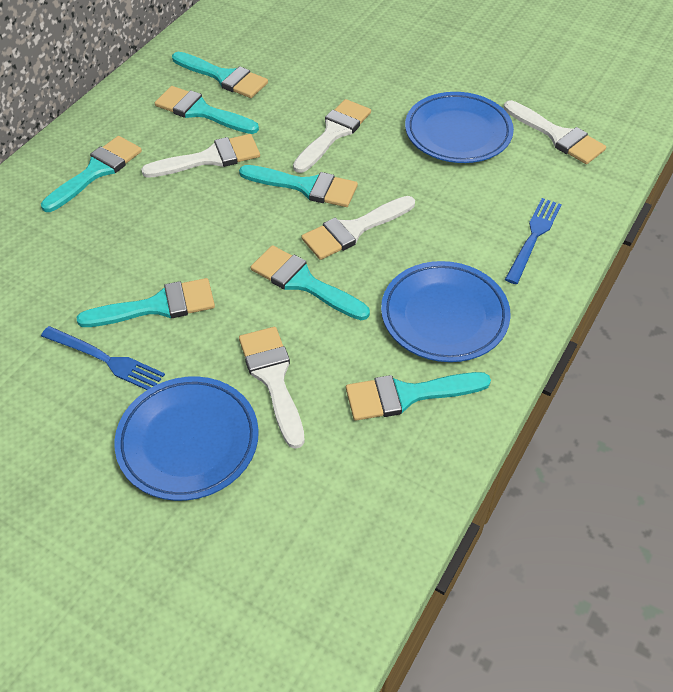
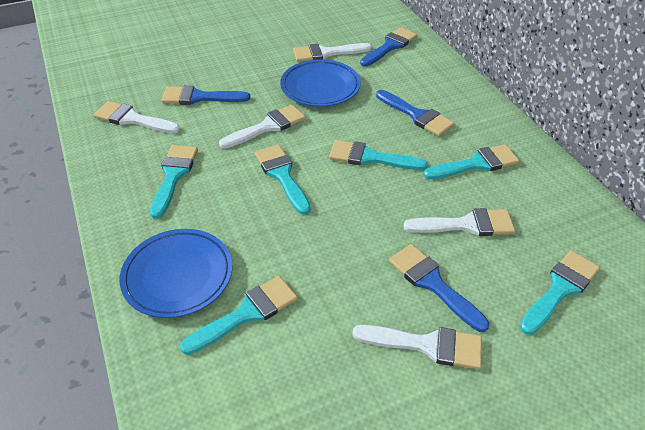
blue brush: 0 -> 4
blue fork: 2 -> 0
blue plate: 3 -> 2
turquoise brush: 7 -> 6

